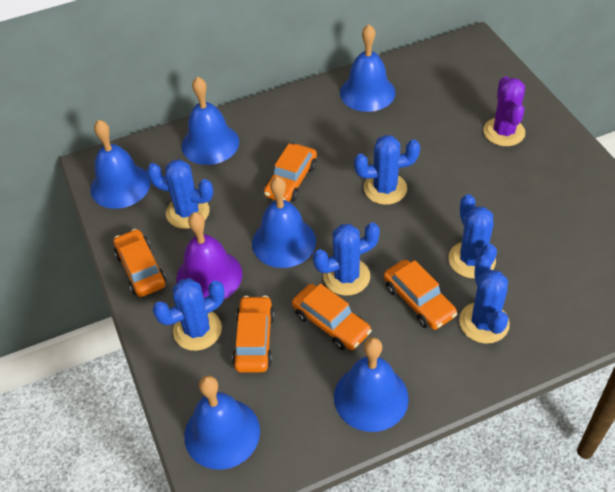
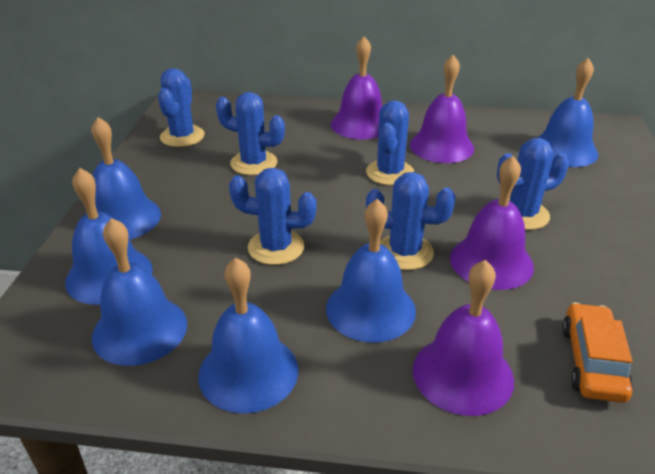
orange car: 5 -> 1
purple bell: 1 -> 4
purple cactus: 1 -> 0

